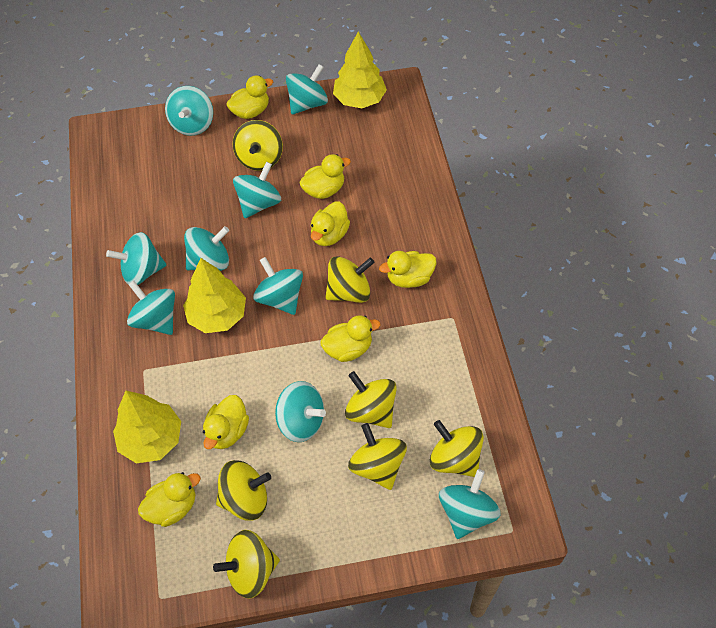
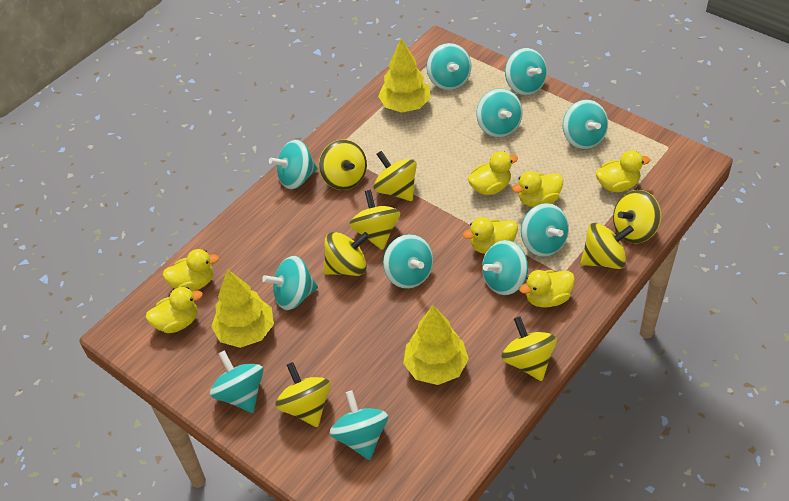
turquoise spinning top: 9 -> 11
yellow spinning top: 7 -> 8

